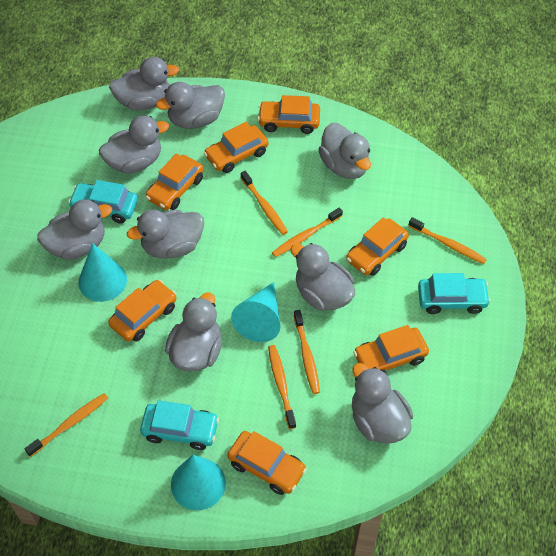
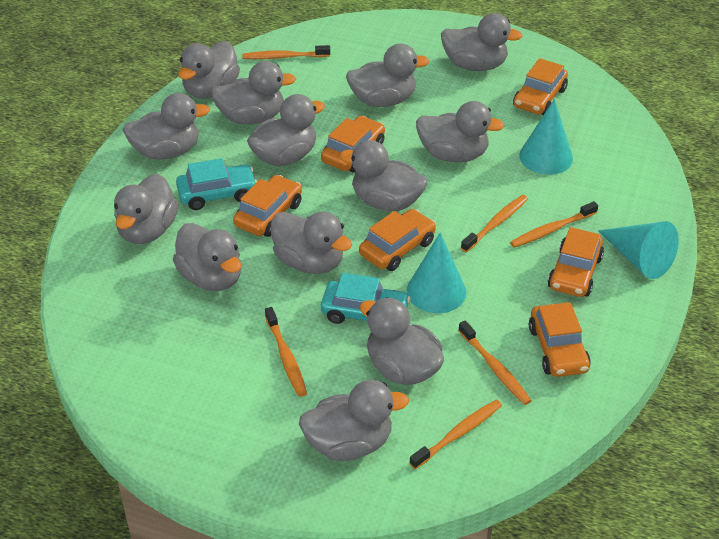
grey duck: 9 -> 13
orange car: 7 -> 6
turquoise car: 3 -> 2

